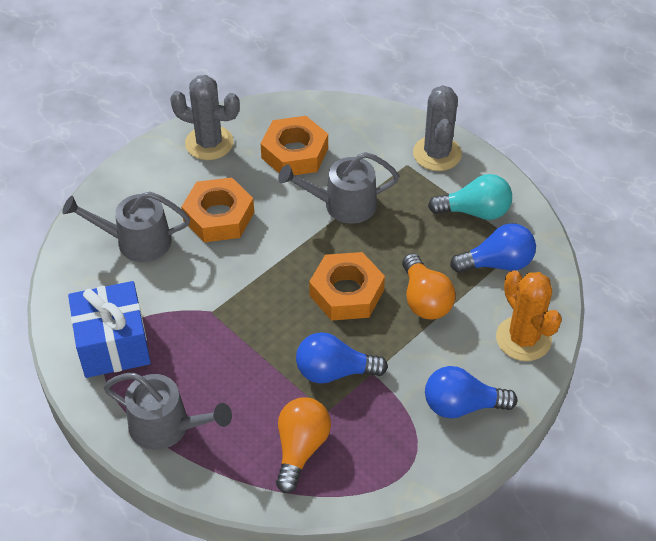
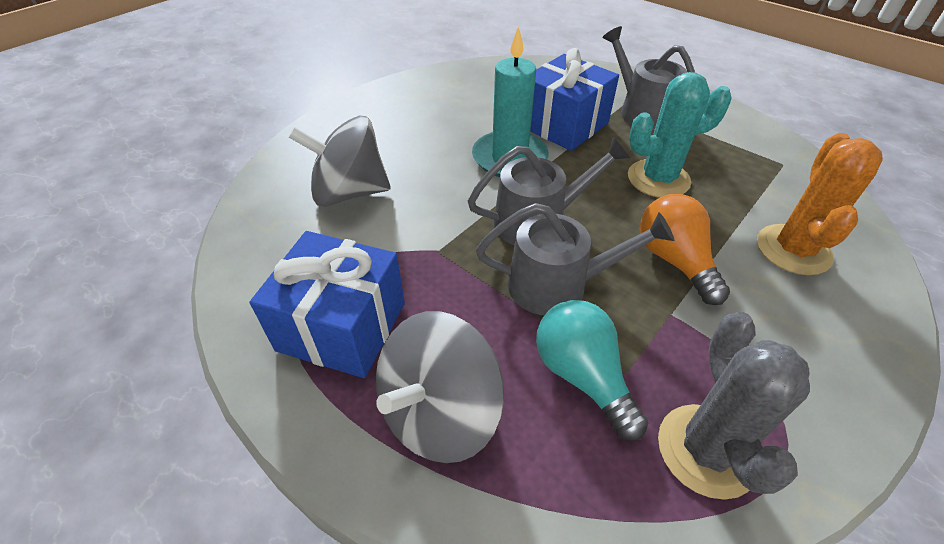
blue gift: 1 -> 2
blue light bulb: 3 -> 0
grey cactus: 2 -> 1
grey spinning top: 0 -> 2
orange light bulb: 2 -> 1
orange nut: 3 -> 0
turquoise cactus: 0 -> 1
turquoise candle: 0 -> 1

